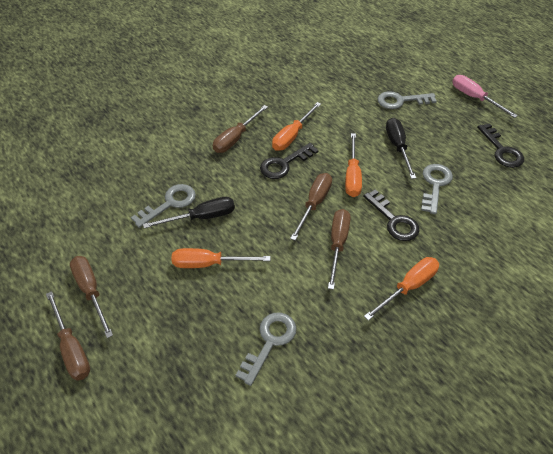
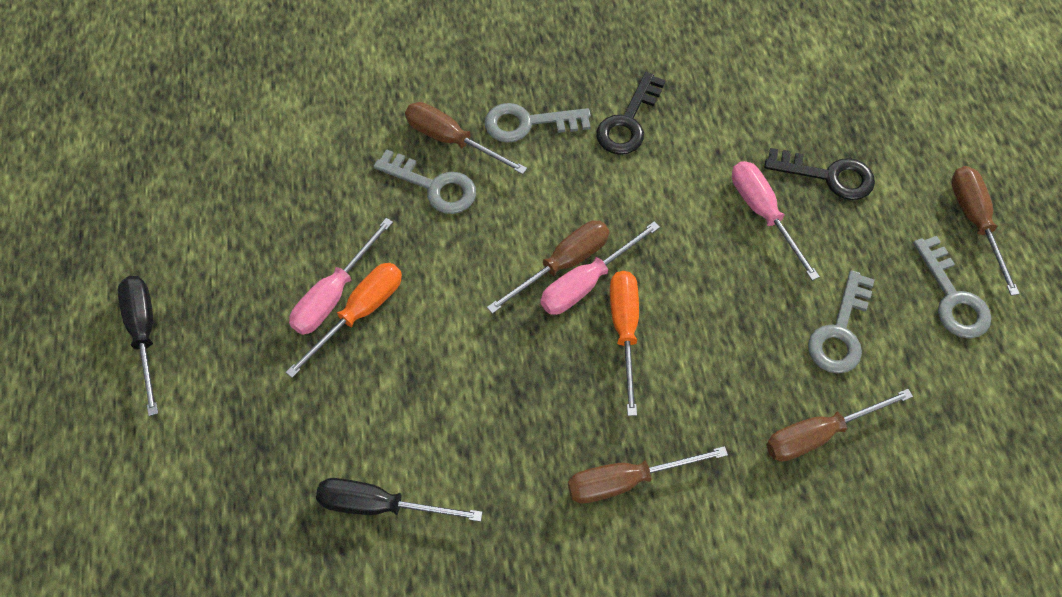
black key: 3 -> 2
orange screwdriver: 4 -> 2
pink screwdriver: 1 -> 3

